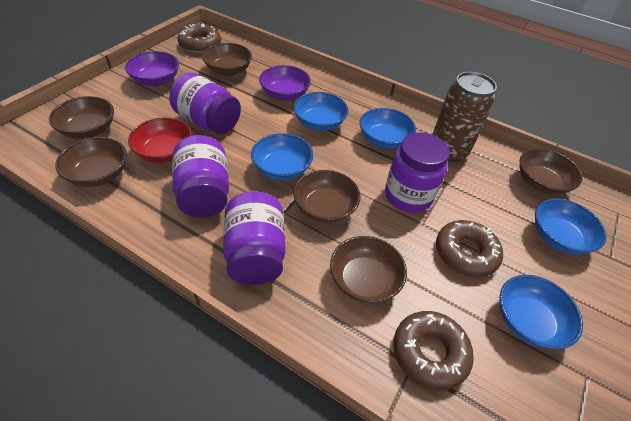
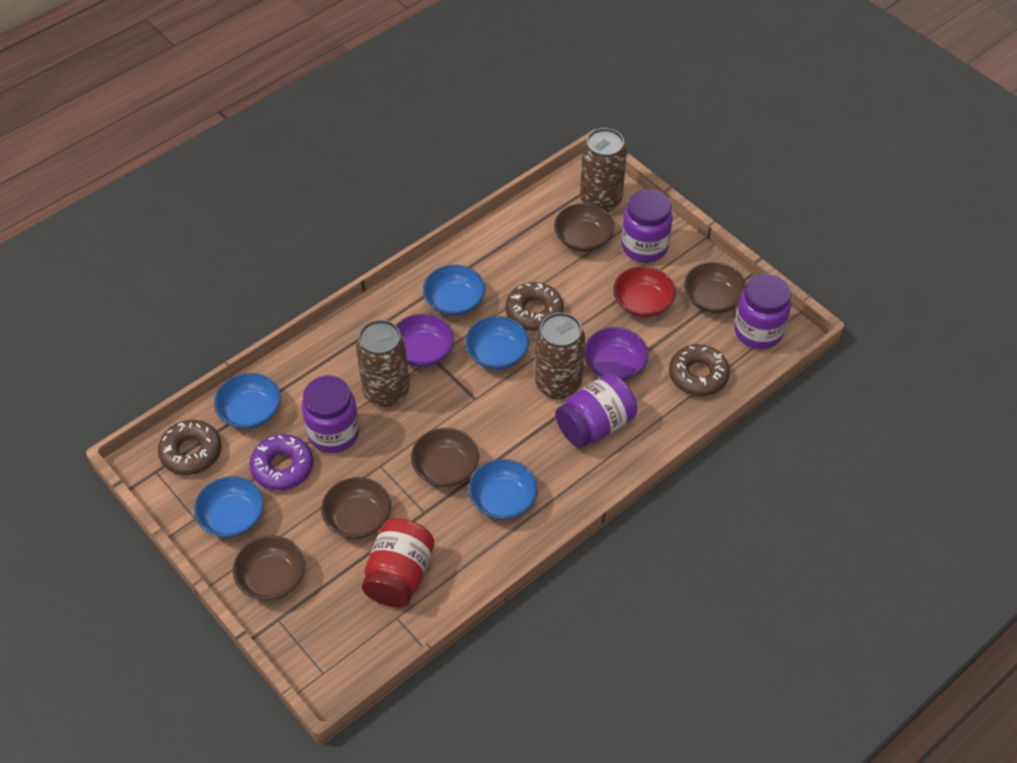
brown bowl: 6 -> 5
brown can: 1 -> 3
purple donut: 0 -> 1
red jar: 0 -> 1

